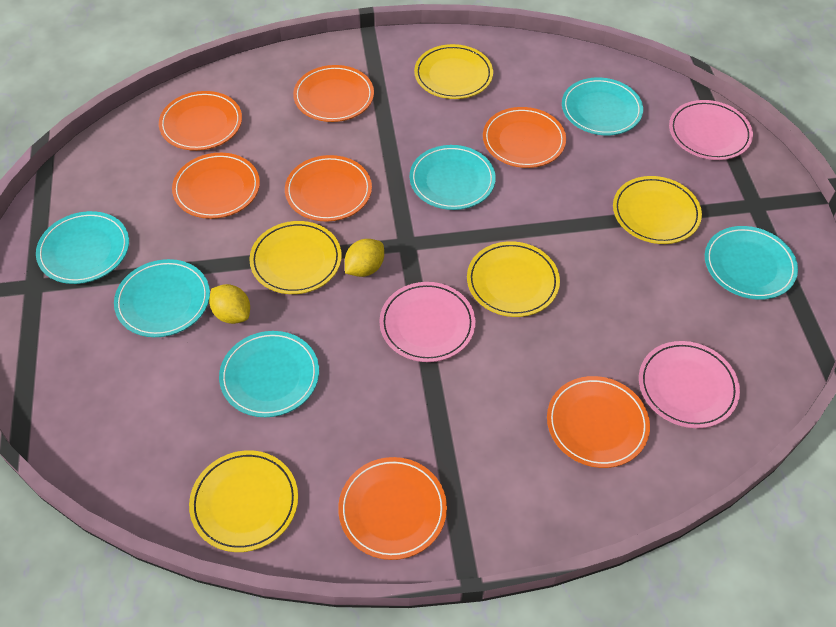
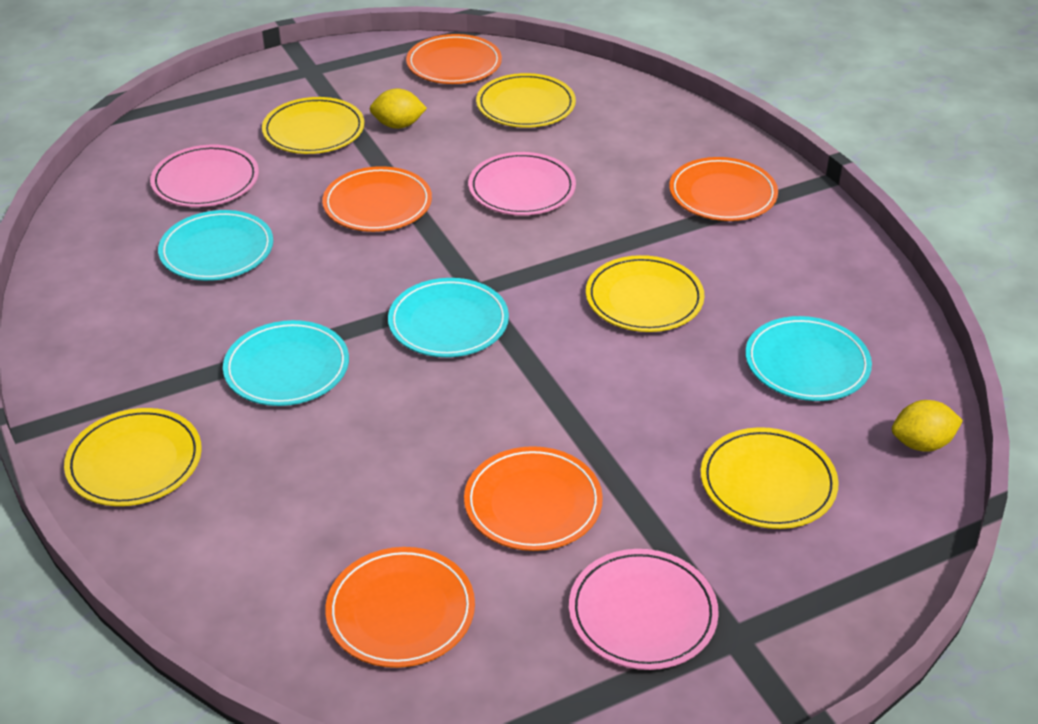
orange plate: 7 -> 5
turquoise plate: 6 -> 4

